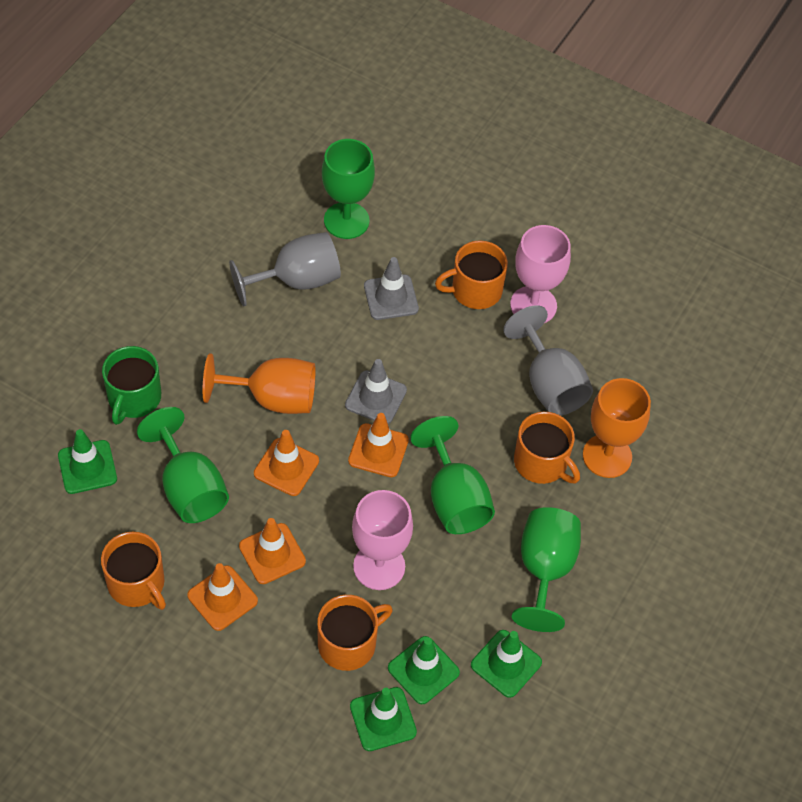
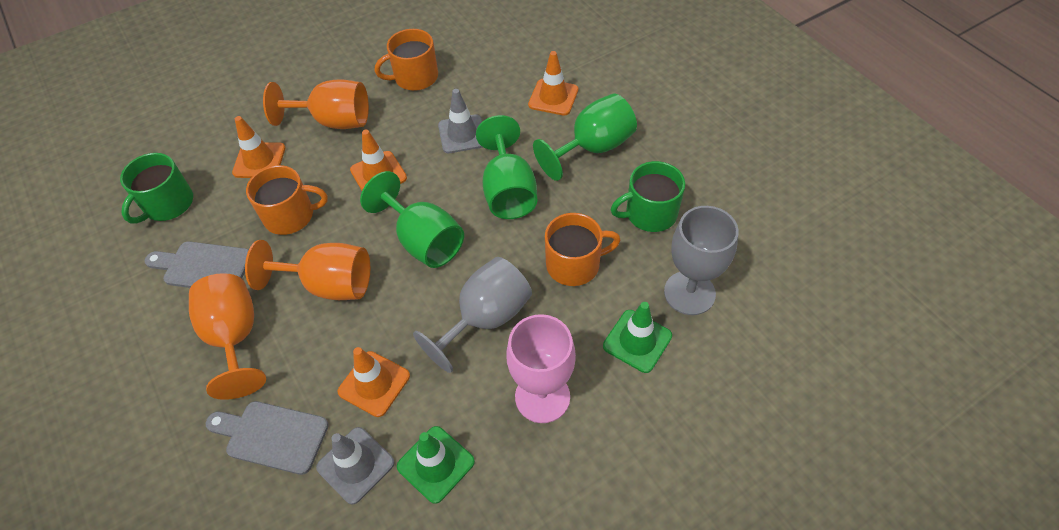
green goblet: 4 -> 3
green mug: 1 -> 2
green traffic cone: 4 -> 2
grey cutting board: 0 -> 2
orange goblet: 2 -> 3
orange mug: 4 -> 3
pink goblet: 2 -> 1

